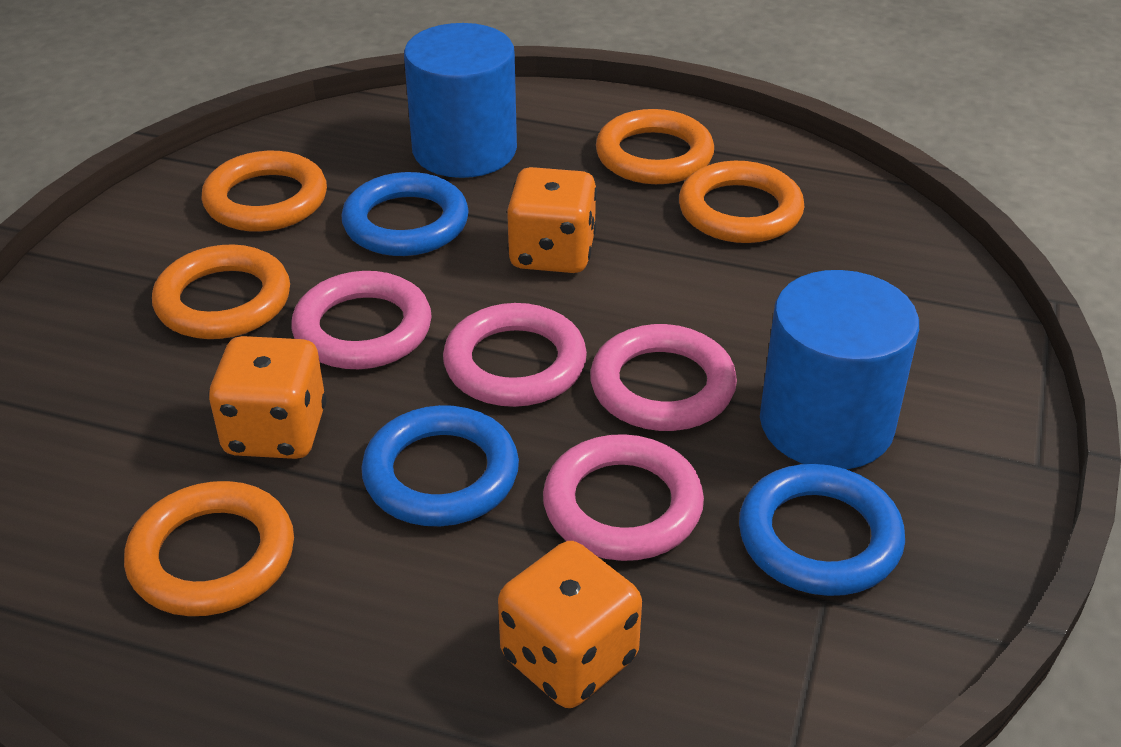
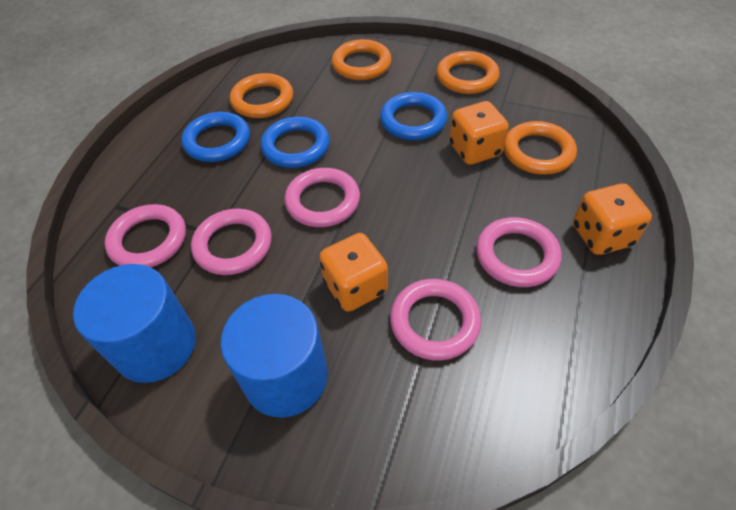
orange ring: 5 -> 4
pink ring: 4 -> 5

